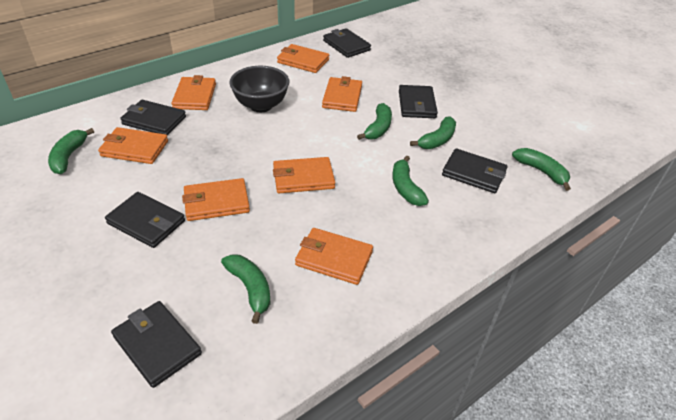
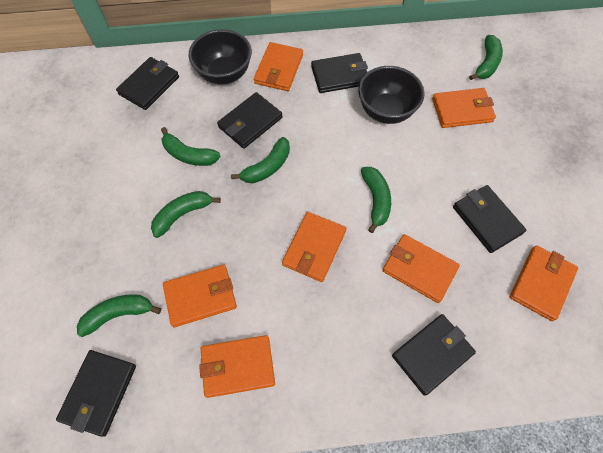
black bowl: 1 -> 2

